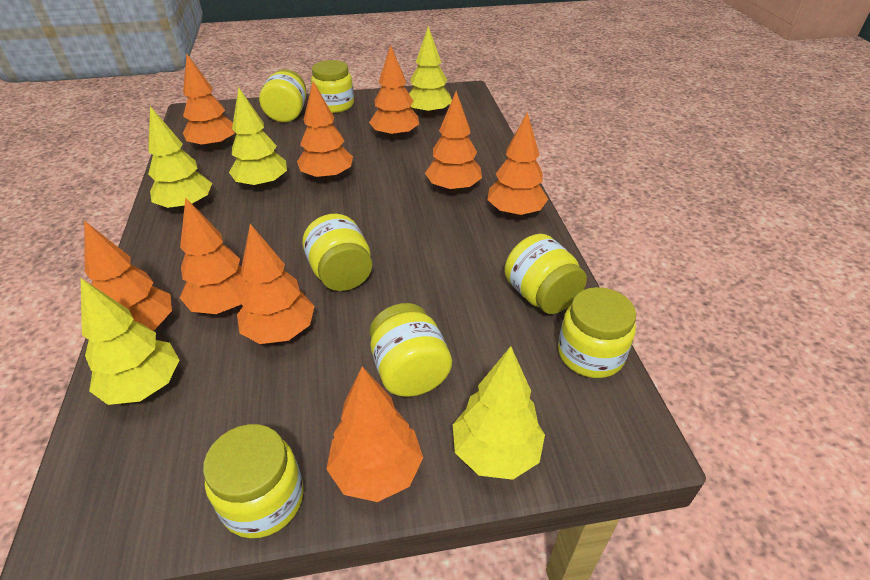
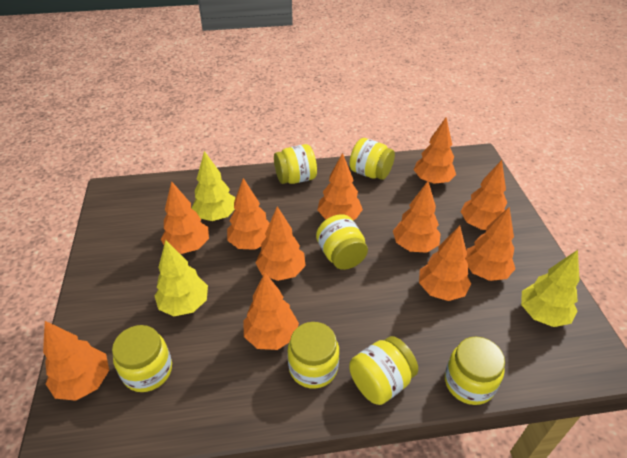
orange tree: 9 -> 11
yellow tree: 5 -> 3

